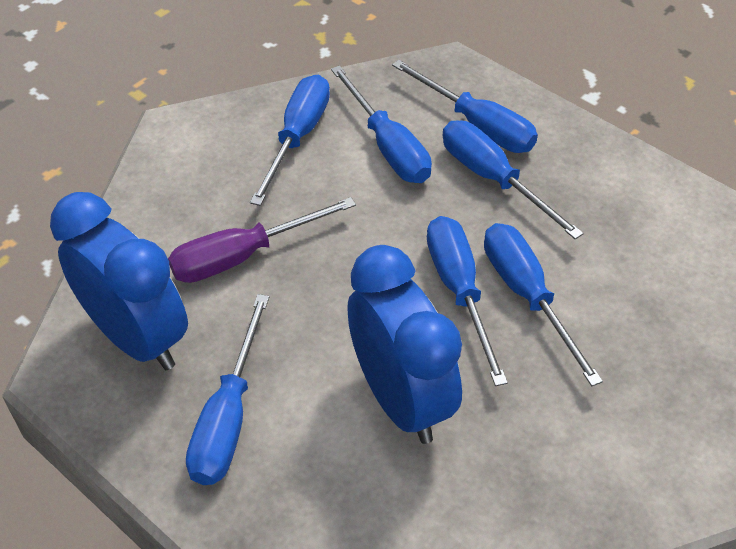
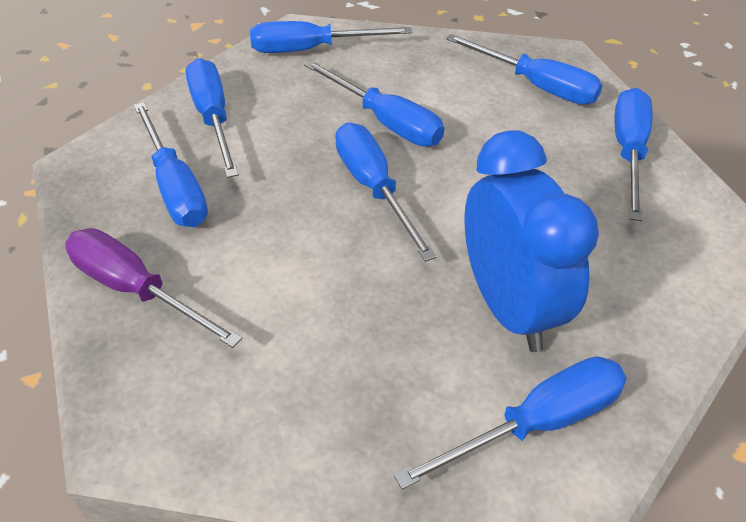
blue clock: 2 -> 1
blue screwdriver: 7 -> 8

